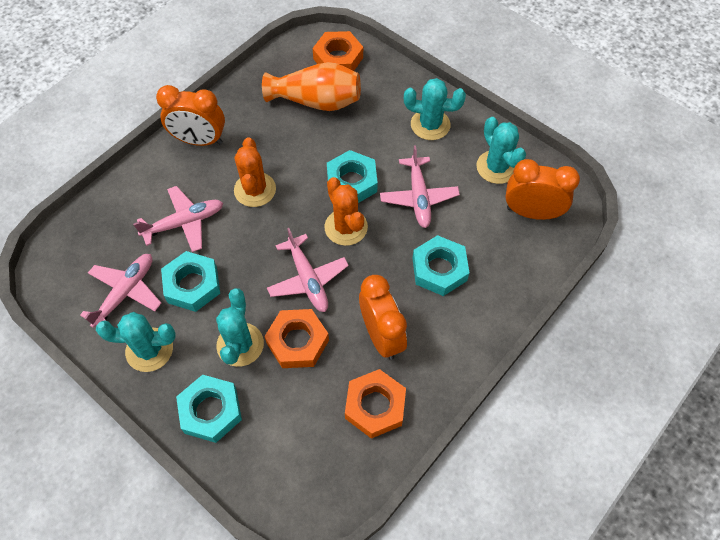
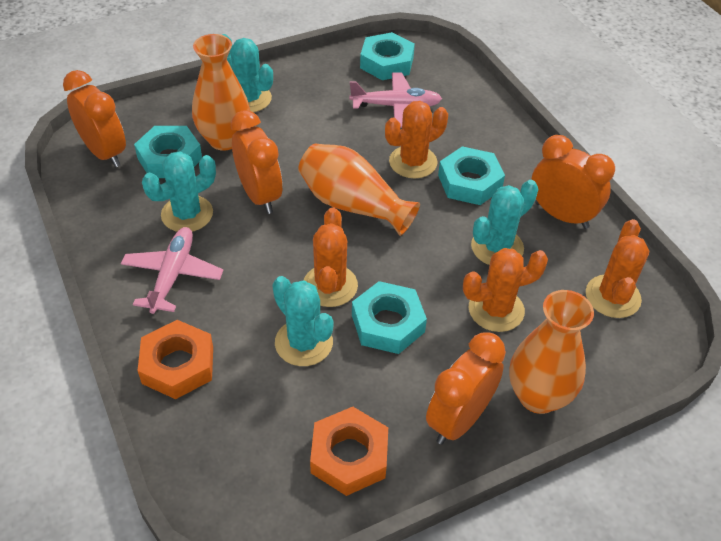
orange cactus: 2 -> 4
orange clock: 3 -> 4
orange nut: 3 -> 2
orange vase: 1 -> 3
pink plane: 4 -> 2

